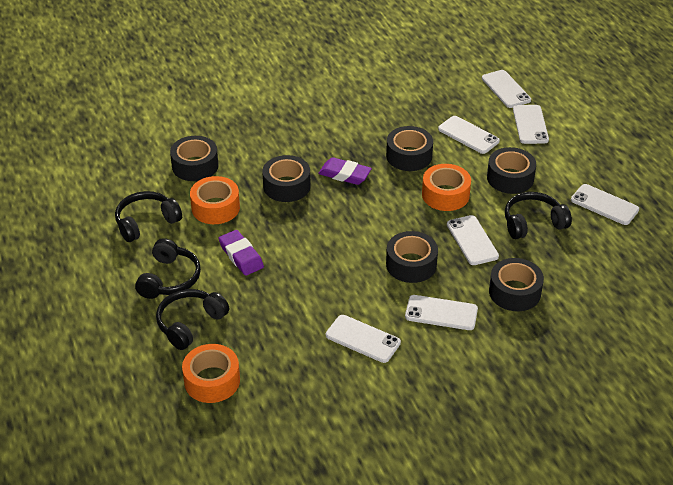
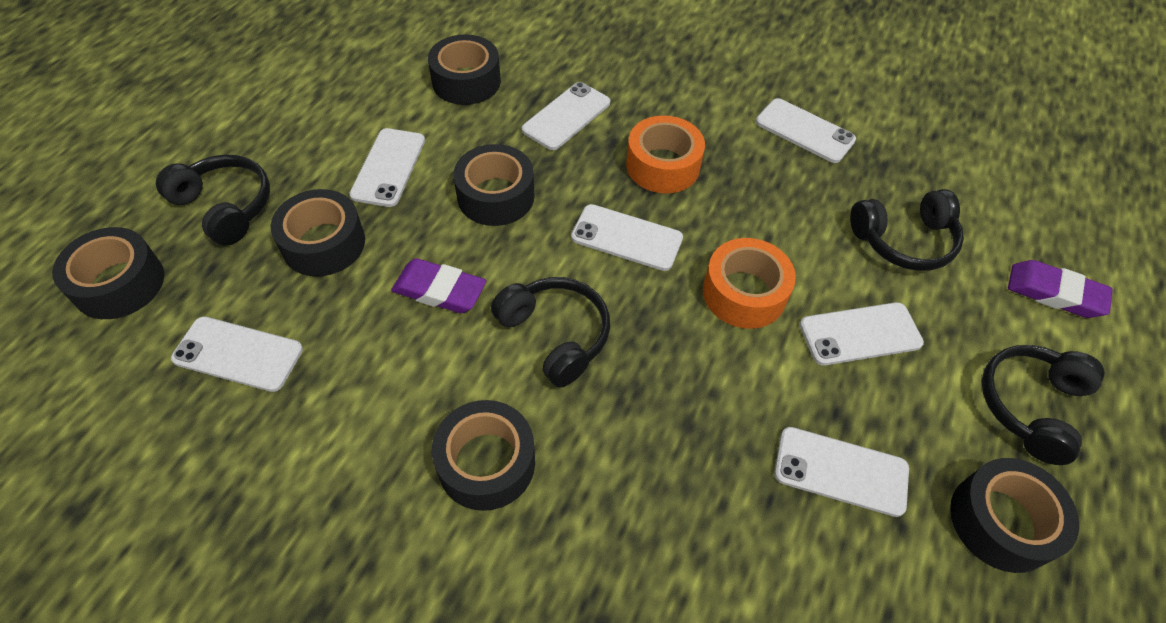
orange tape: 3 -> 2

